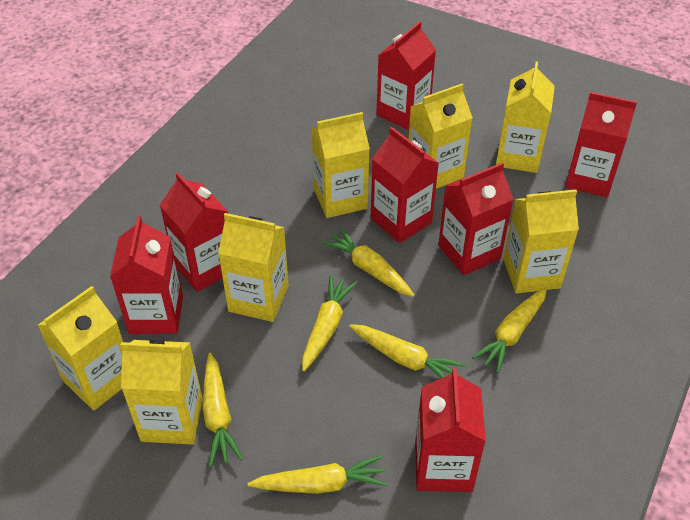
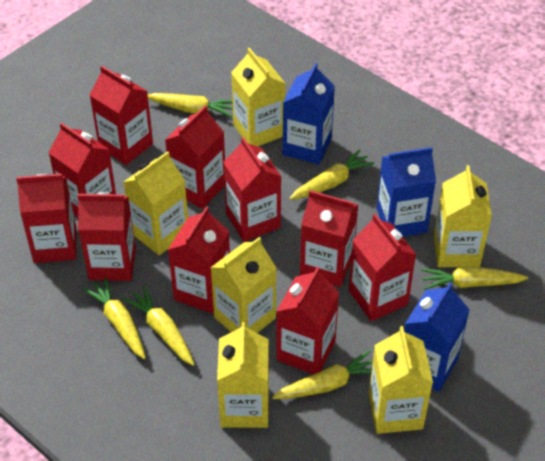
blue carton: 0 -> 3
red carton: 7 -> 10
yellow carton: 7 -> 6

